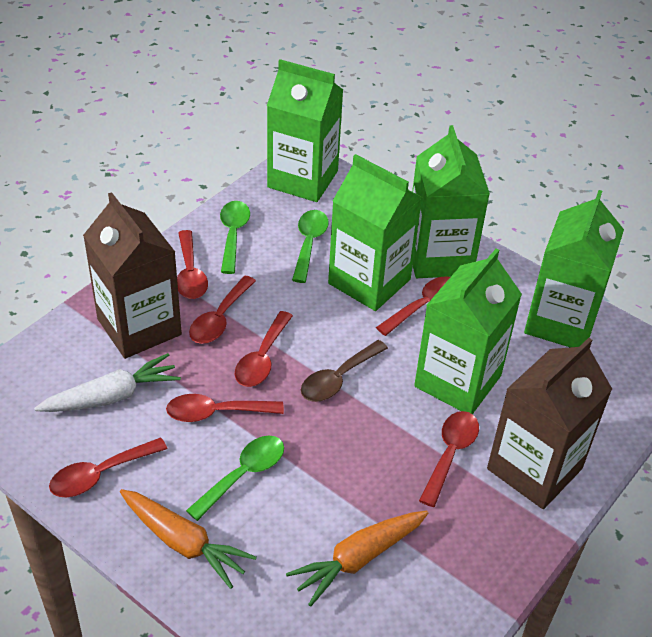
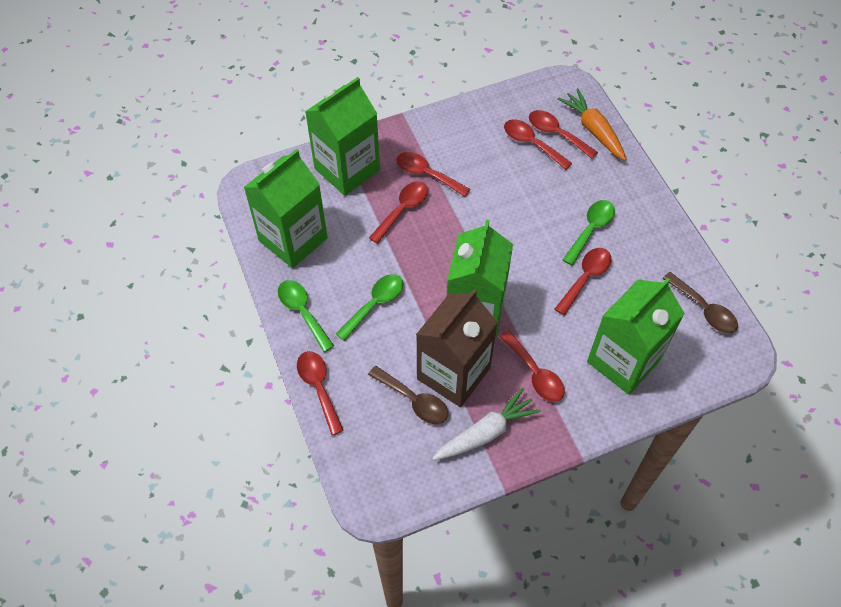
brown carton: 2 -> 1
brown spoon: 1 -> 2
green carton: 5 -> 4
orange carrot: 2 -> 1

